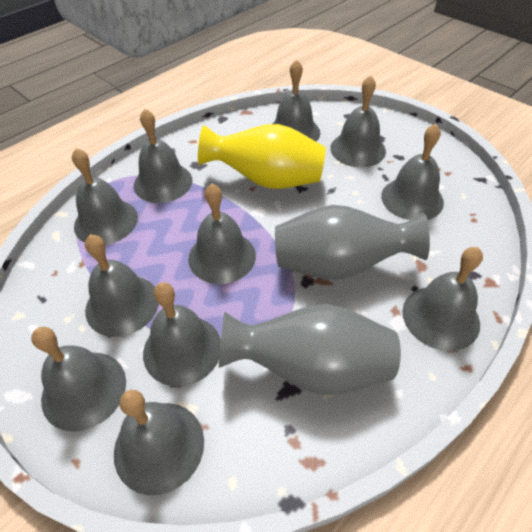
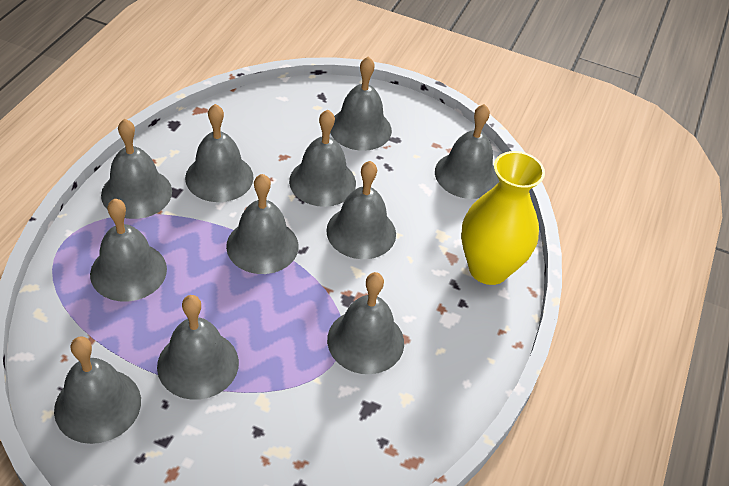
grey vase: 2 -> 0

